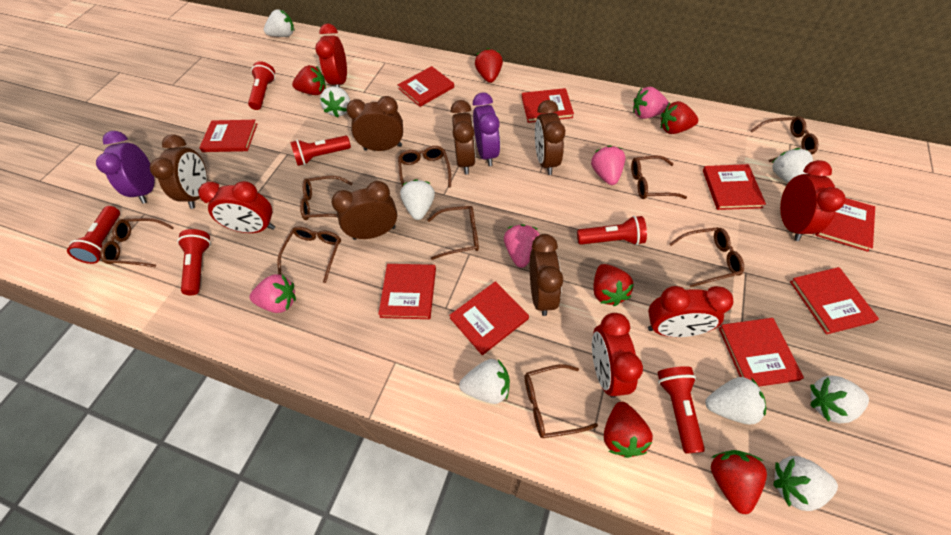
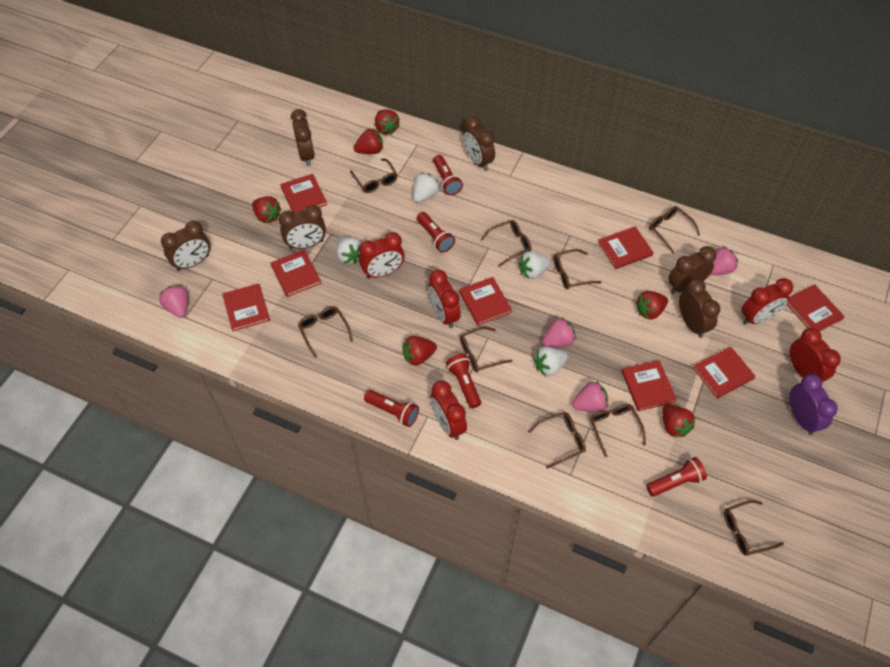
purple clock: 2 -> 1
red book: 9 -> 8
red flashlight: 6 -> 5
white strawberry: 8 -> 4

